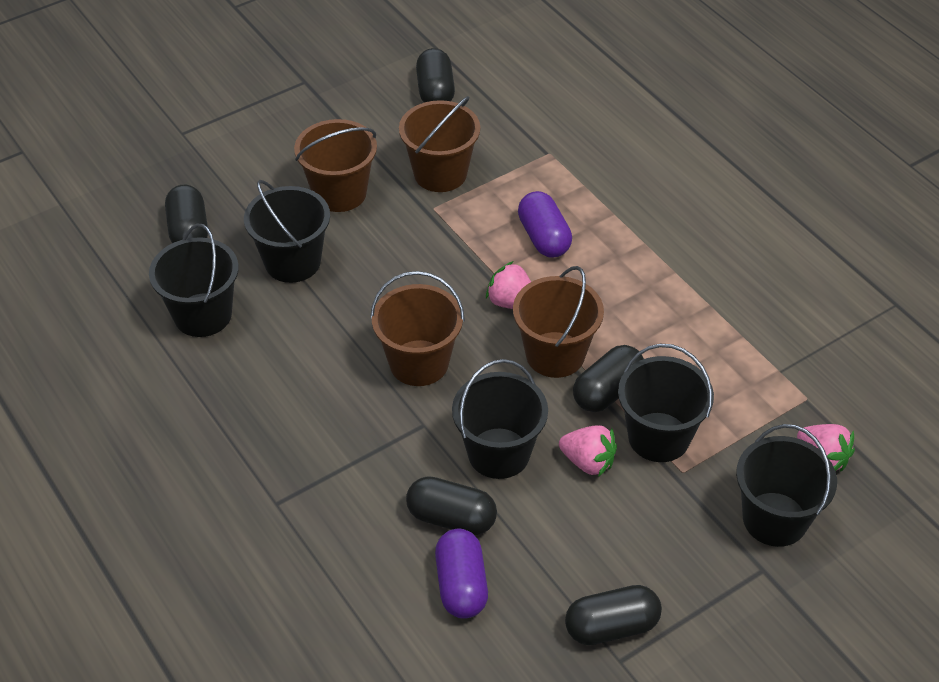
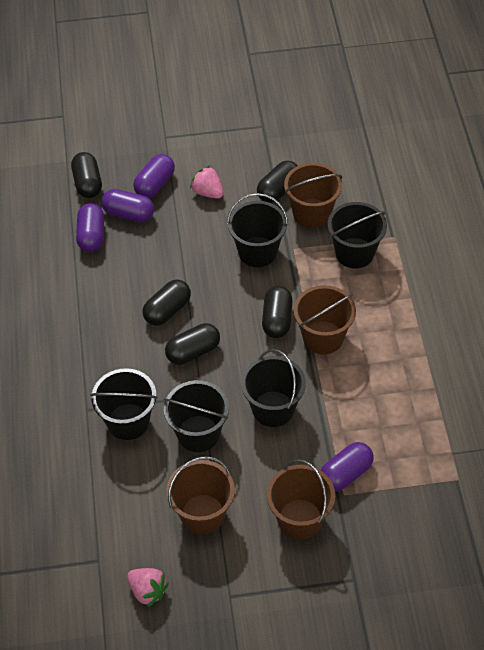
pink strawberry: 3 -> 2
purple capsule: 2 -> 4

